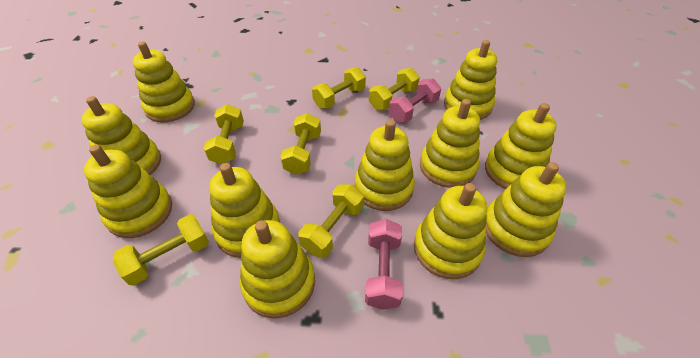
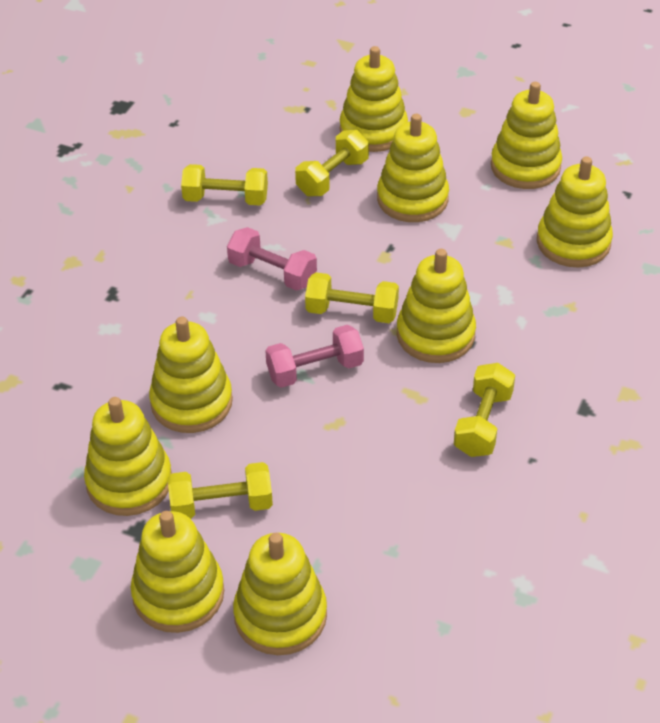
yellow dumbbell: 6 -> 5
yellow stacking toy: 11 -> 9

